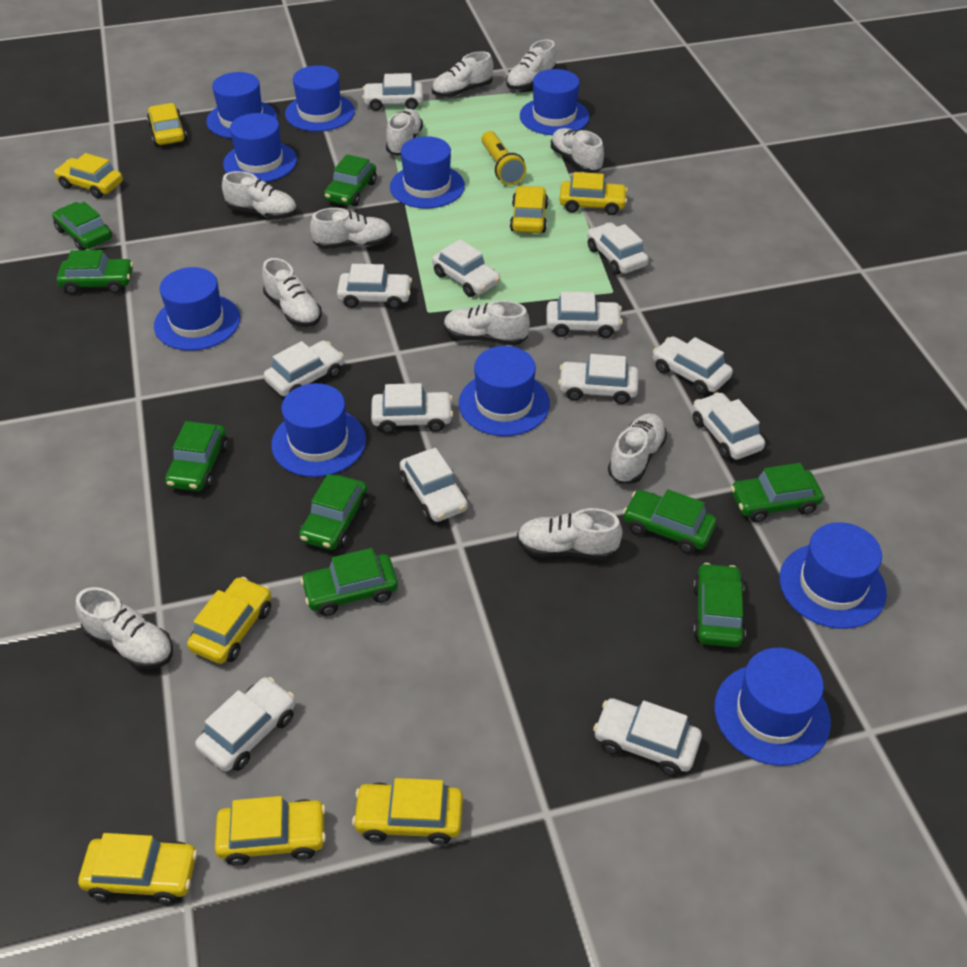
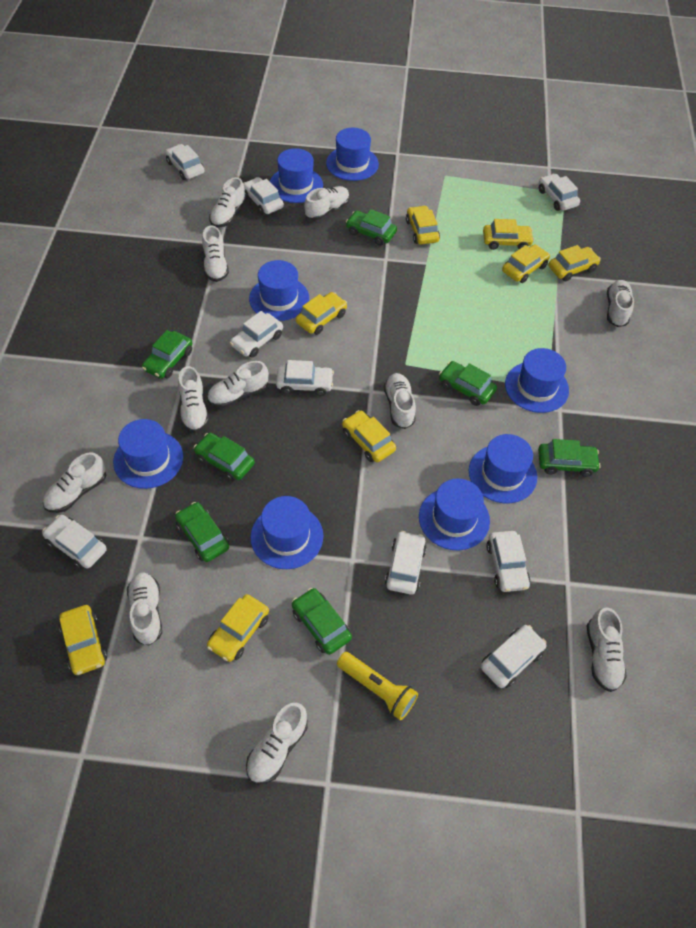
blue hat: 10 -> 8
green car: 9 -> 7
white car: 13 -> 9

